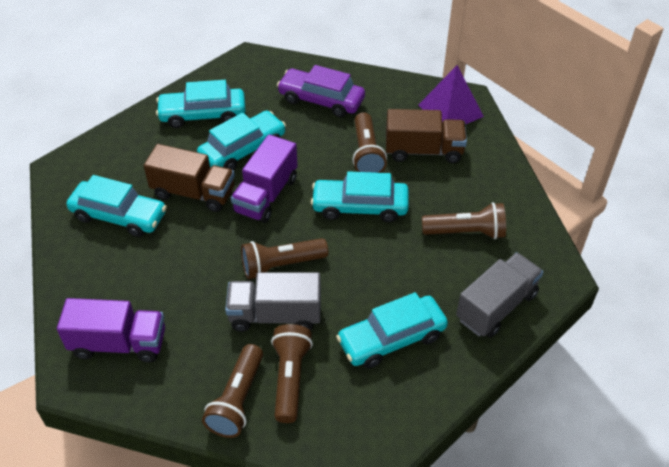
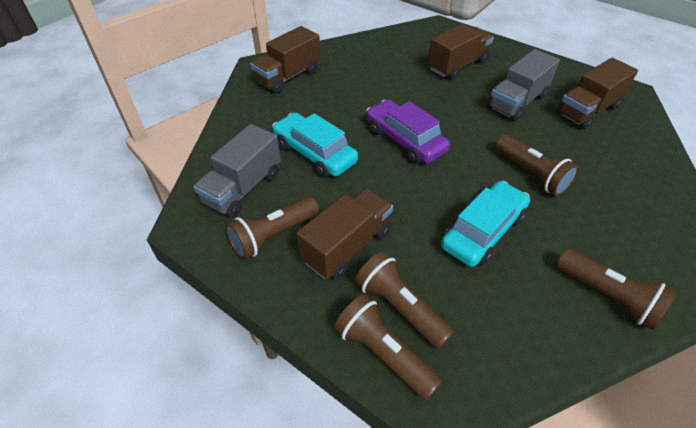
brown truck: 2 -> 4
purple pyramid: 1 -> 0
purple truck: 2 -> 0
turquoise car: 5 -> 2

